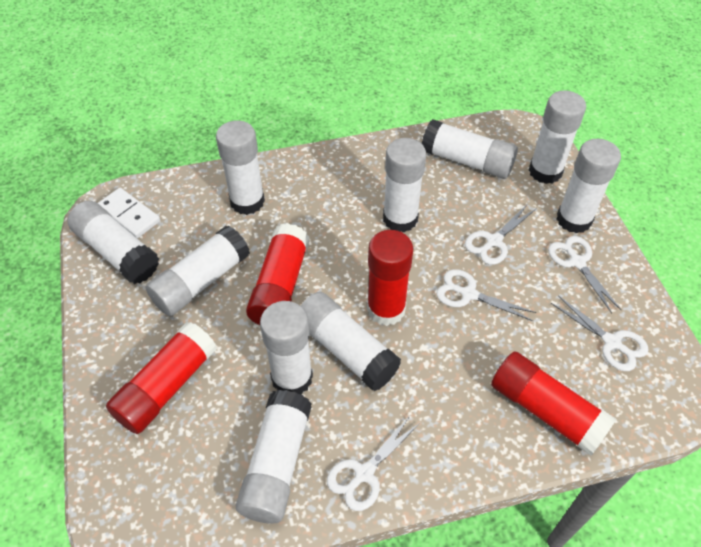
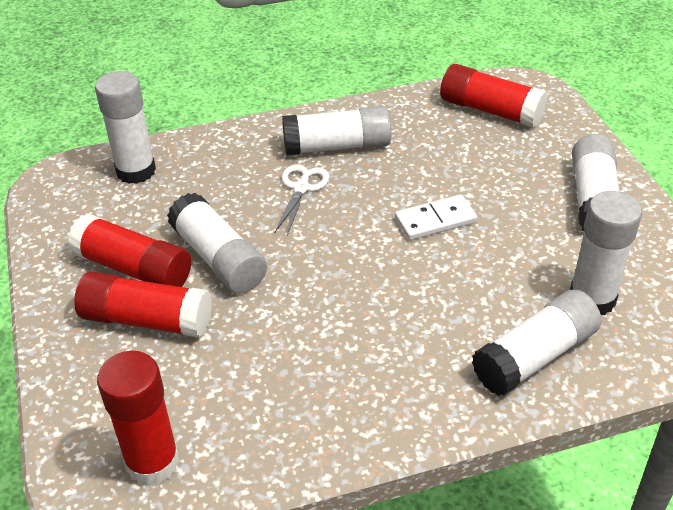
white glue stick: 10 -> 6
white scissors: 5 -> 1

